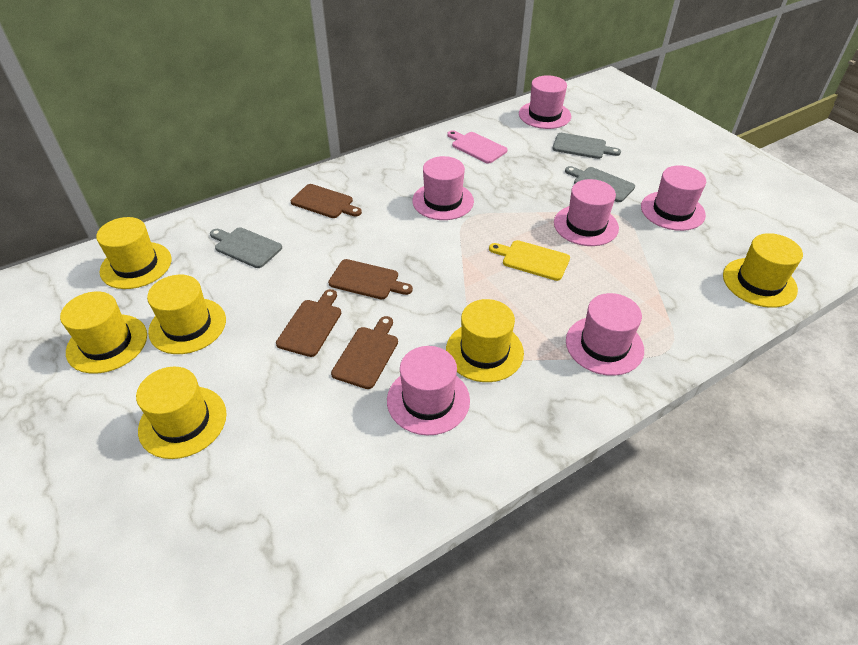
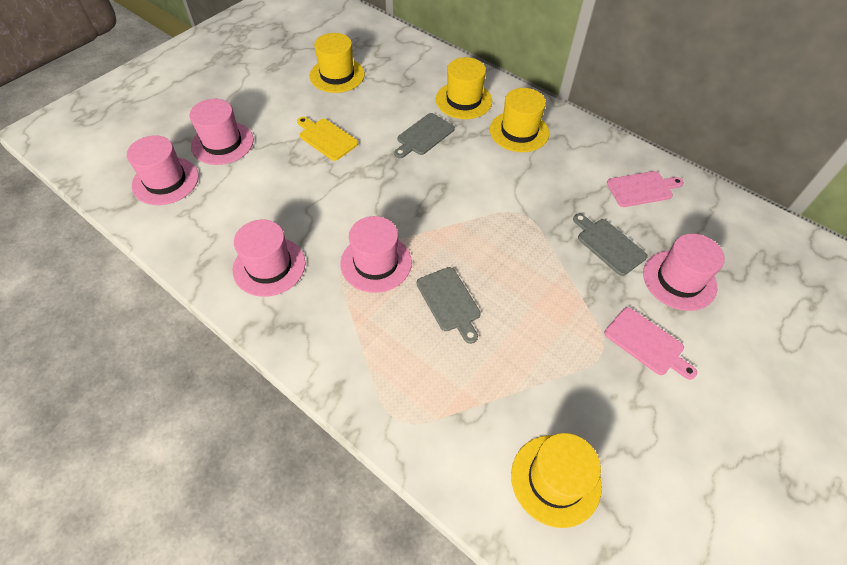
brown cutting board: 4 -> 0
pink cutting board: 1 -> 2
pink hat: 6 -> 5
yellow hat: 6 -> 4

